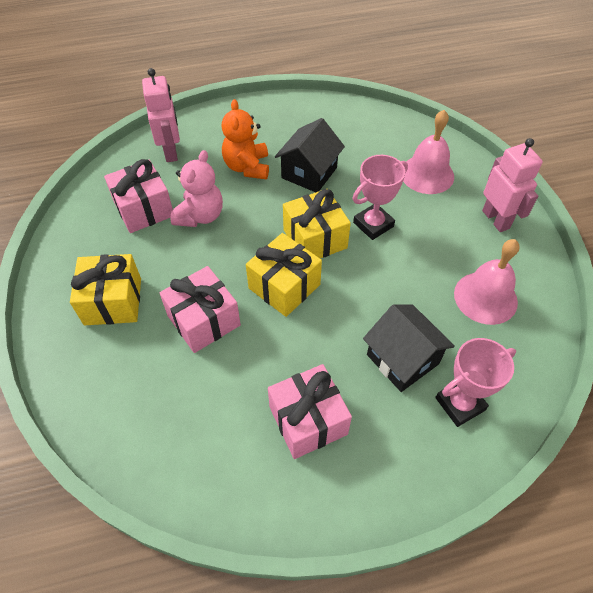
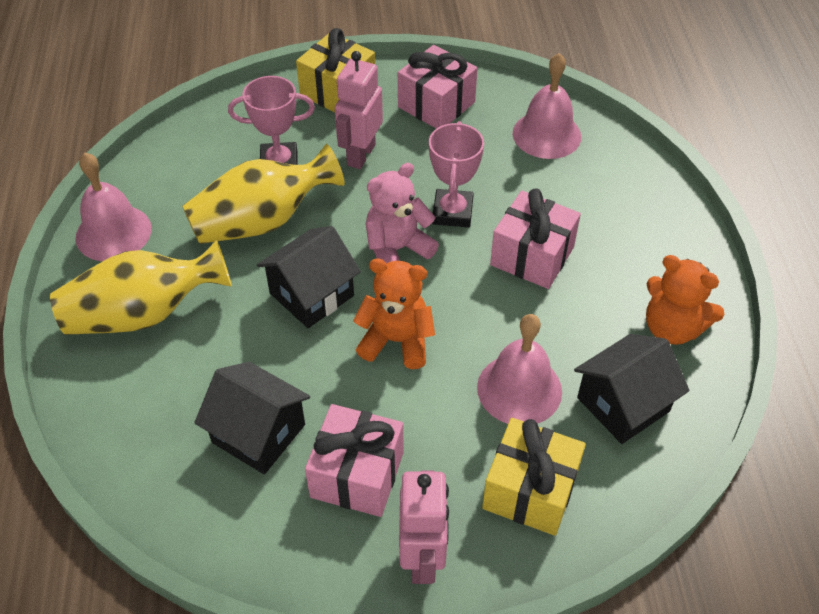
black house: 2 -> 3
orange teddy bear: 1 -> 2
pink bell: 2 -> 3
yellow gift: 3 -> 2
yellow vase: 0 -> 2

